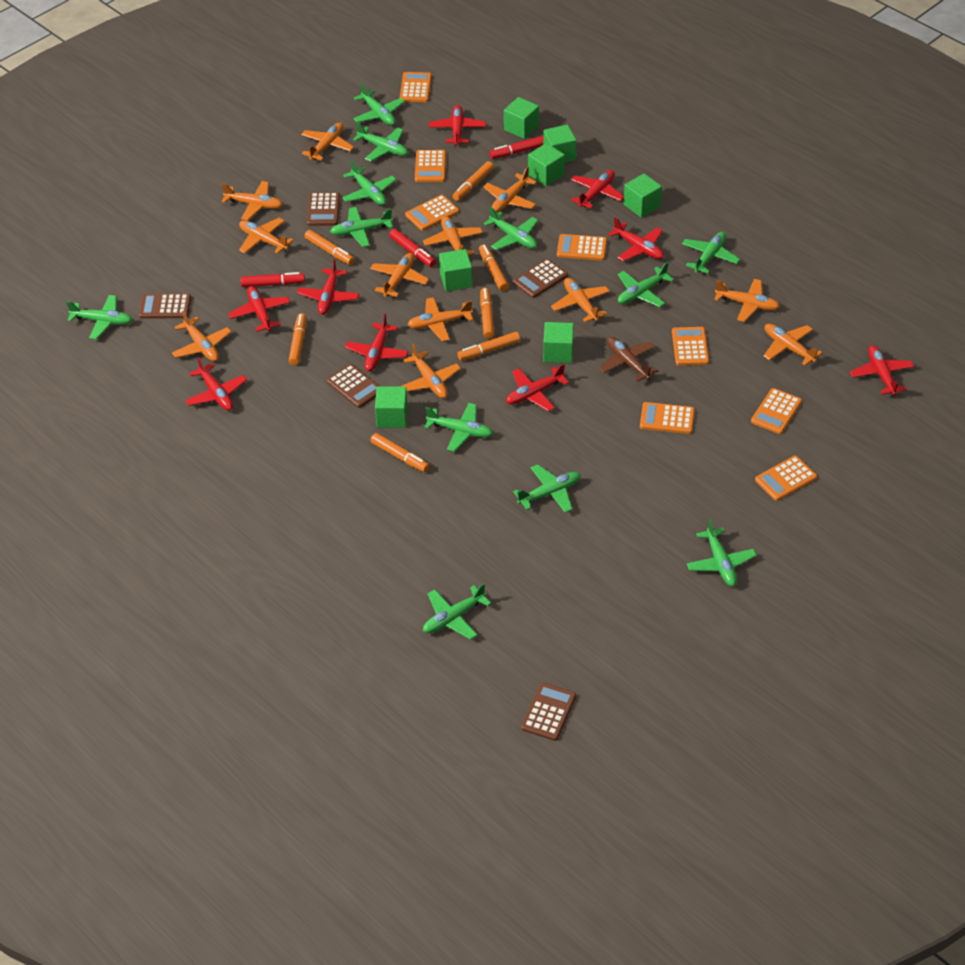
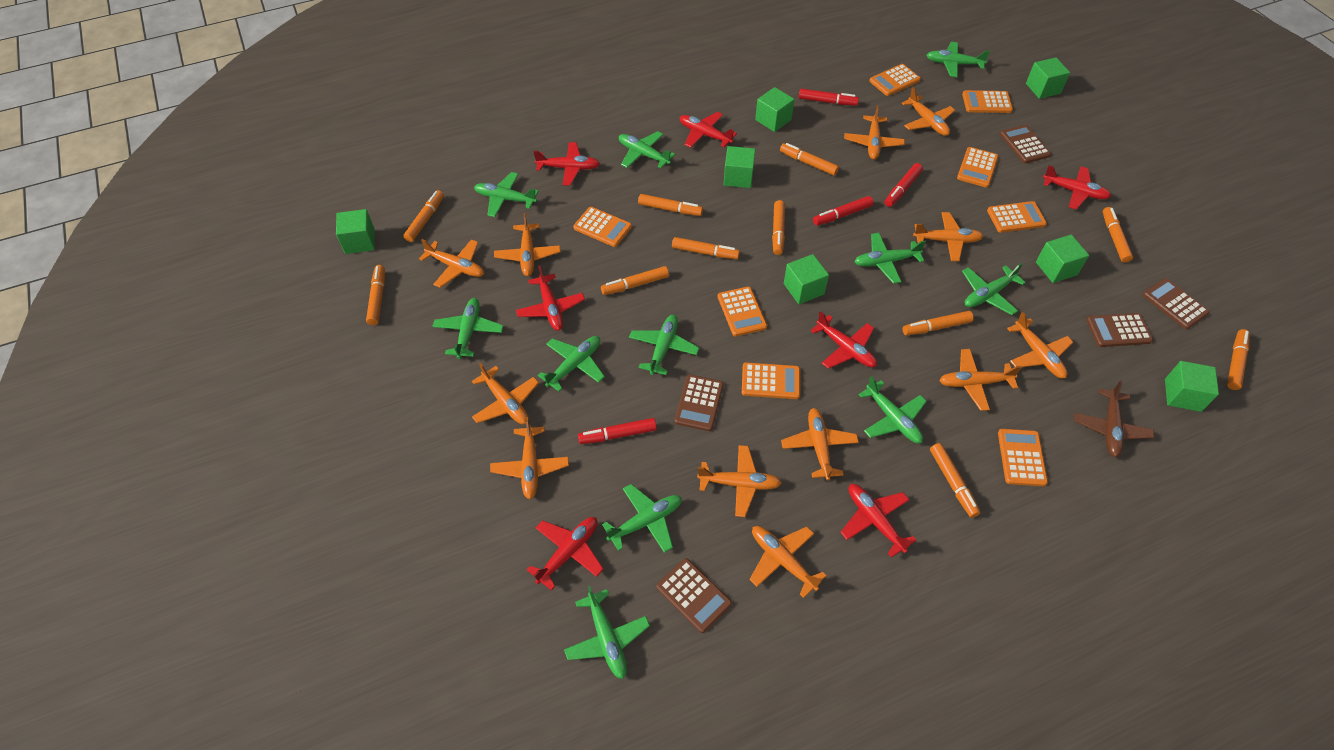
green plane: 12 -> 11
orange marker: 7 -> 11
red marker: 3 -> 4
red plane: 9 -> 7

